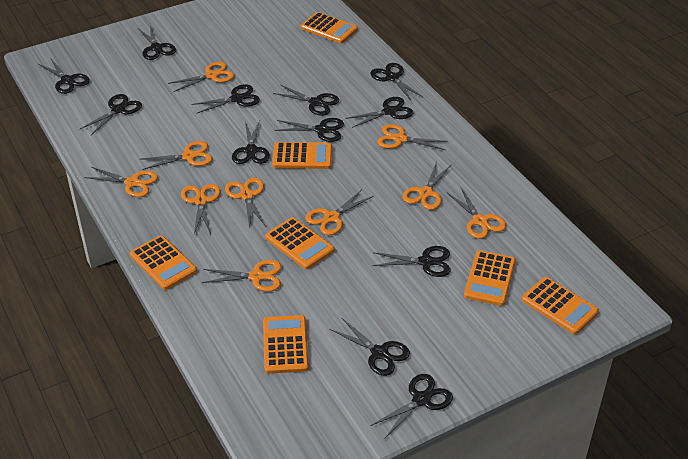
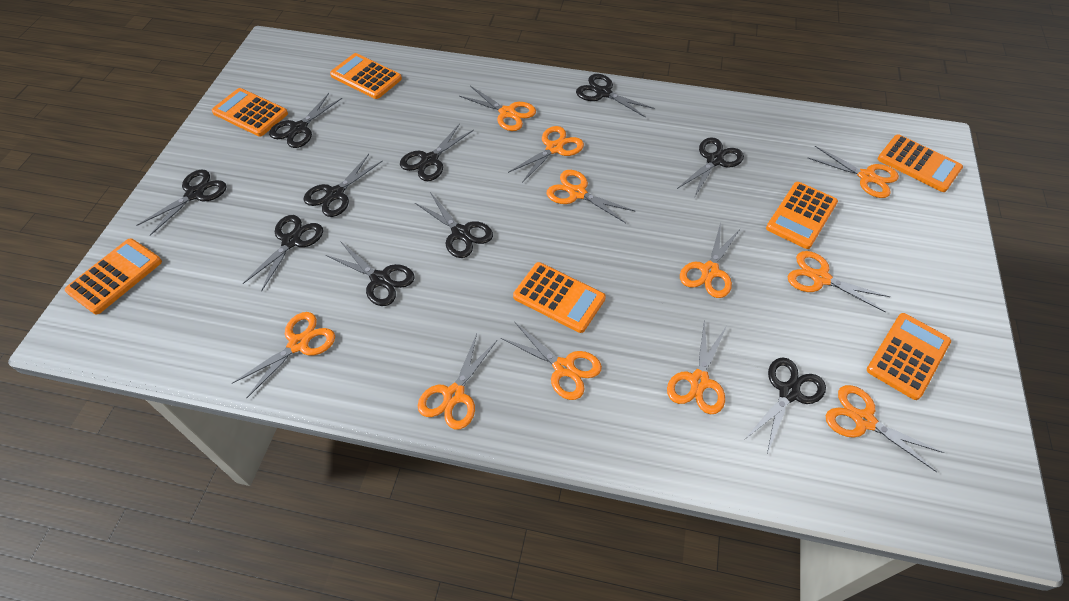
black scissors: 12 -> 10
orange scissors: 10 -> 11

